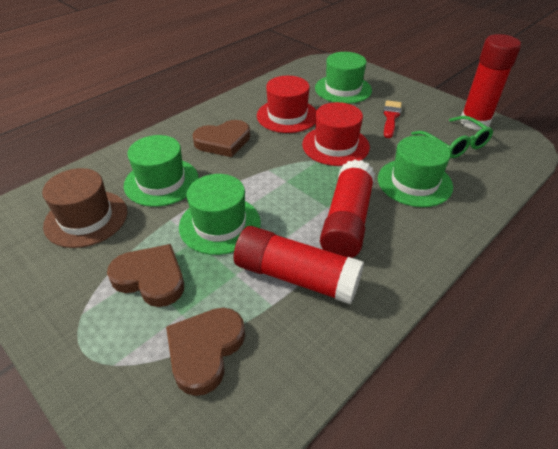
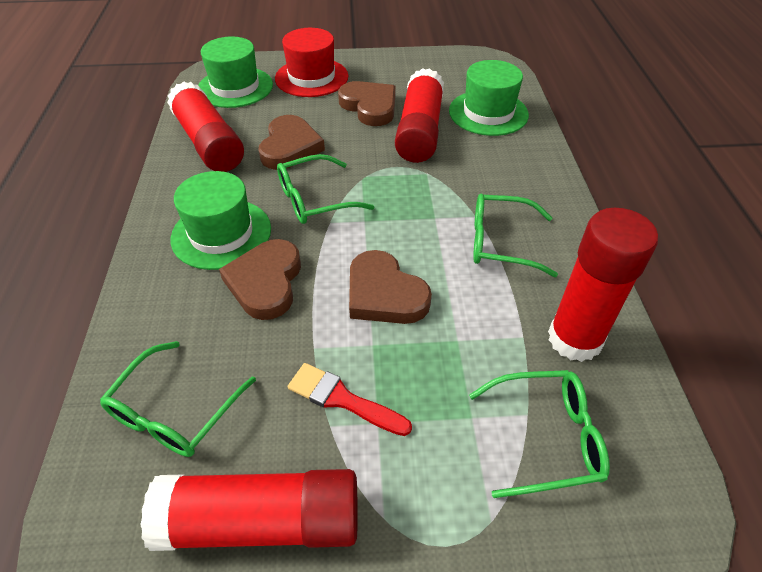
brown hat: 1 -> 0
brown heart: 3 -> 4
green glasses: 1 -> 4
green hat: 4 -> 3
red glue stick: 3 -> 4
red hat: 2 -> 1

